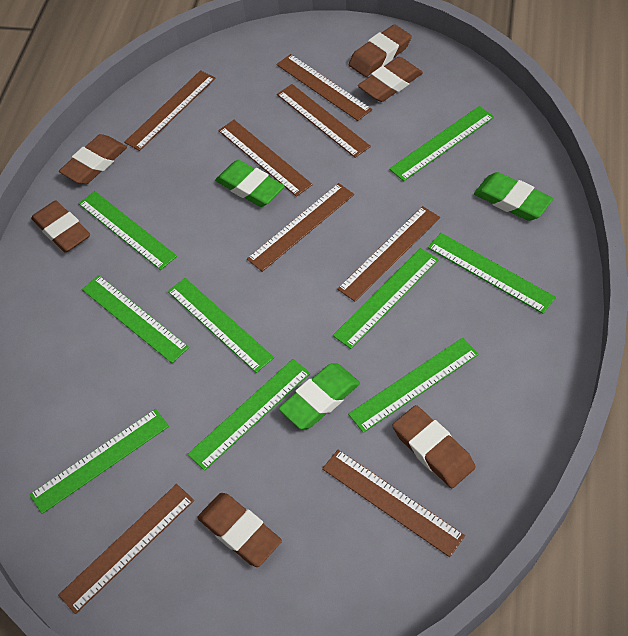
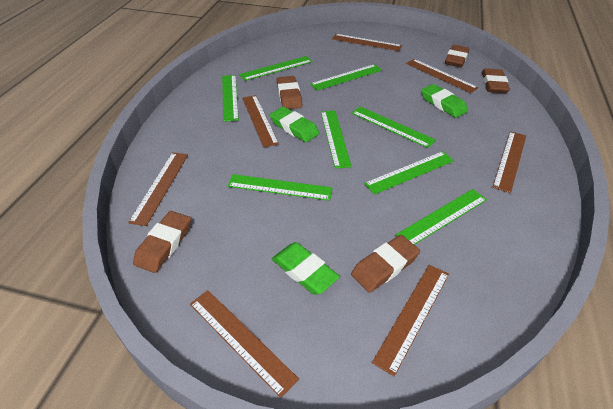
brown eraser: 6 -> 5
brown ruler: 8 -> 7
green ruler: 9 -> 8

